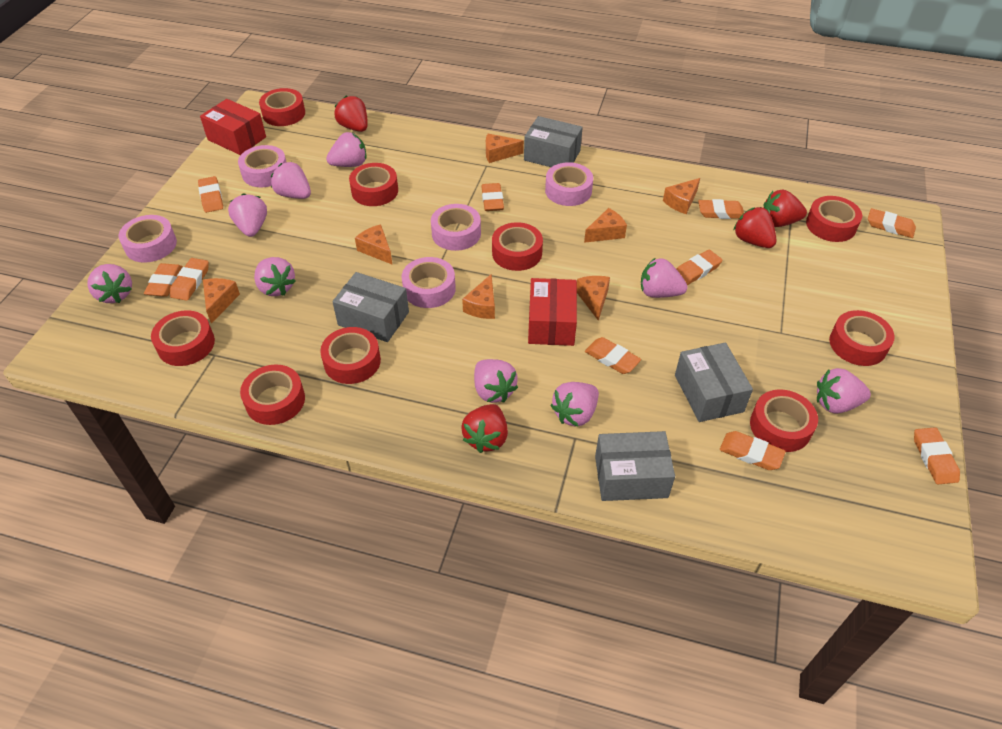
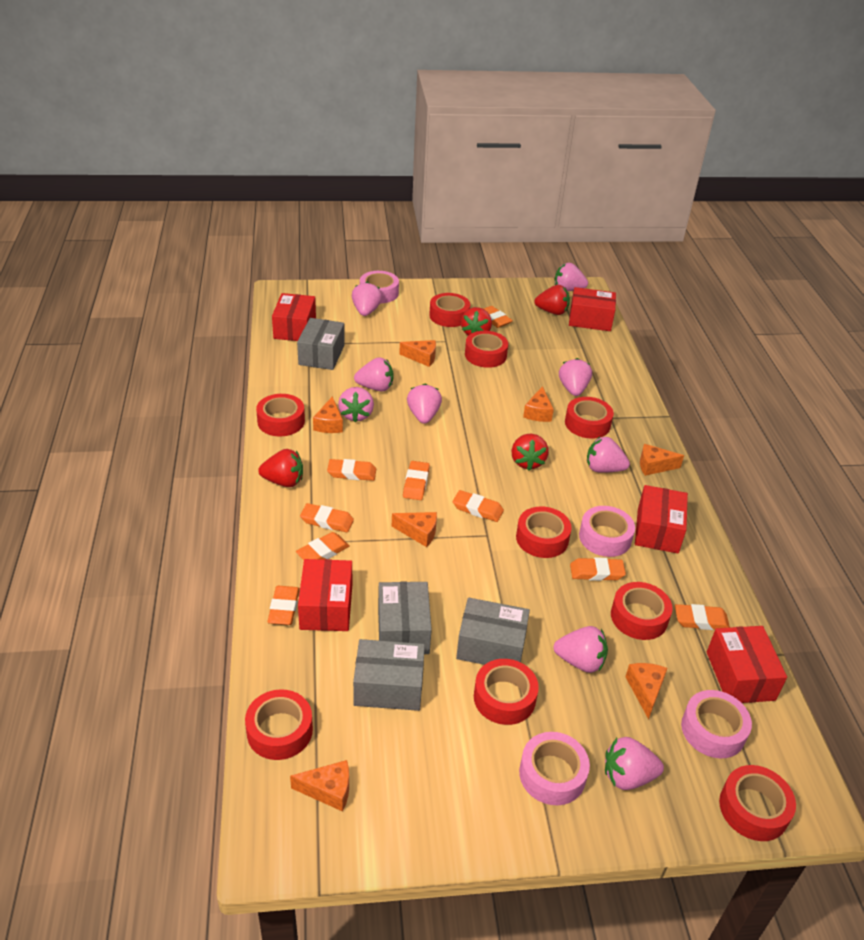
orange eraser: 10 -> 9
pink tape: 5 -> 4
red box: 2 -> 5

